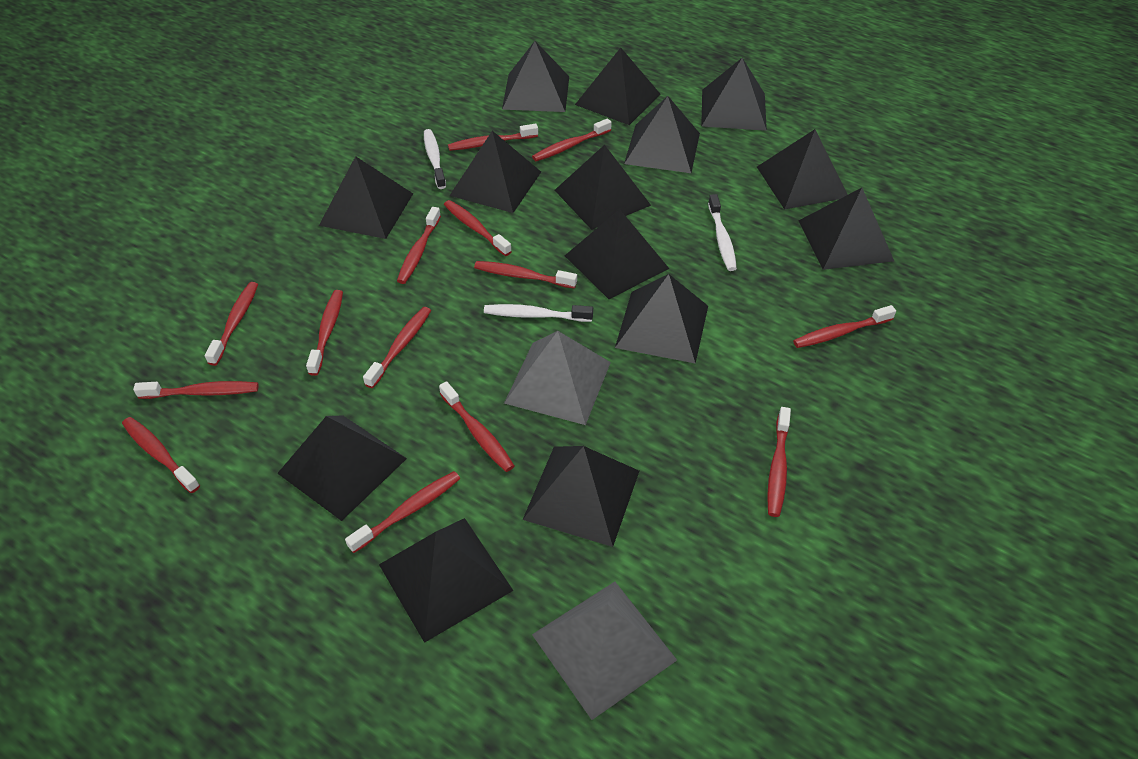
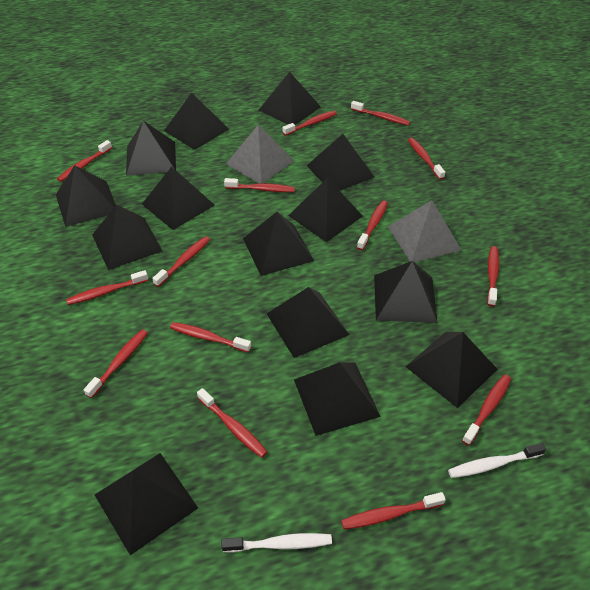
white toothbrush: 3 -> 2

